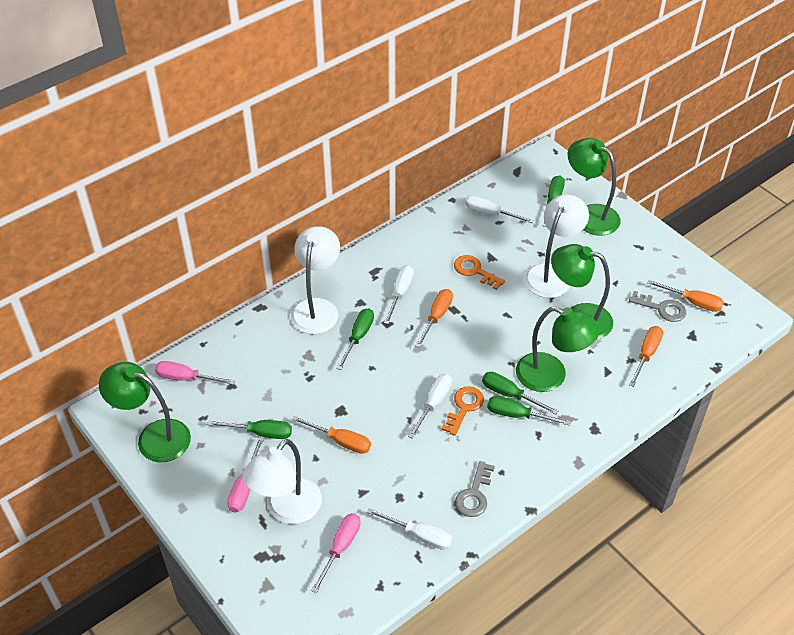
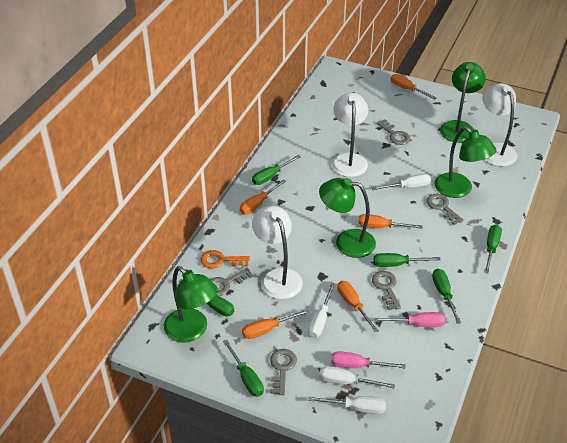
green screwdriver: 5 -> 6
grey key: 2 -> 5
orange key: 2 -> 1
orange screwdriver: 4 -> 5
pink screwdriver: 3 -> 2

